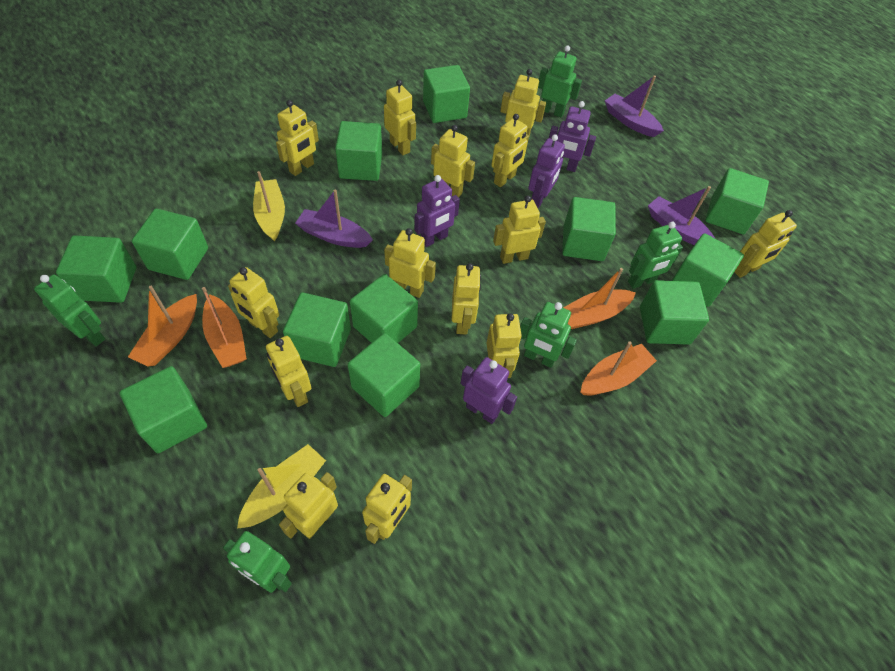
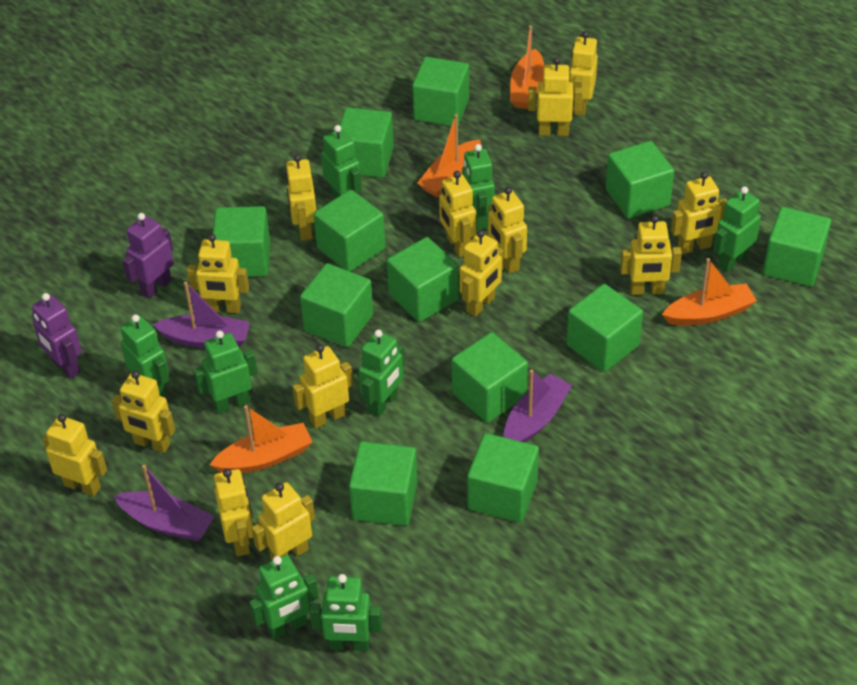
green robot: 5 -> 8
purple robot: 4 -> 2
yellow boat: 2 -> 0

